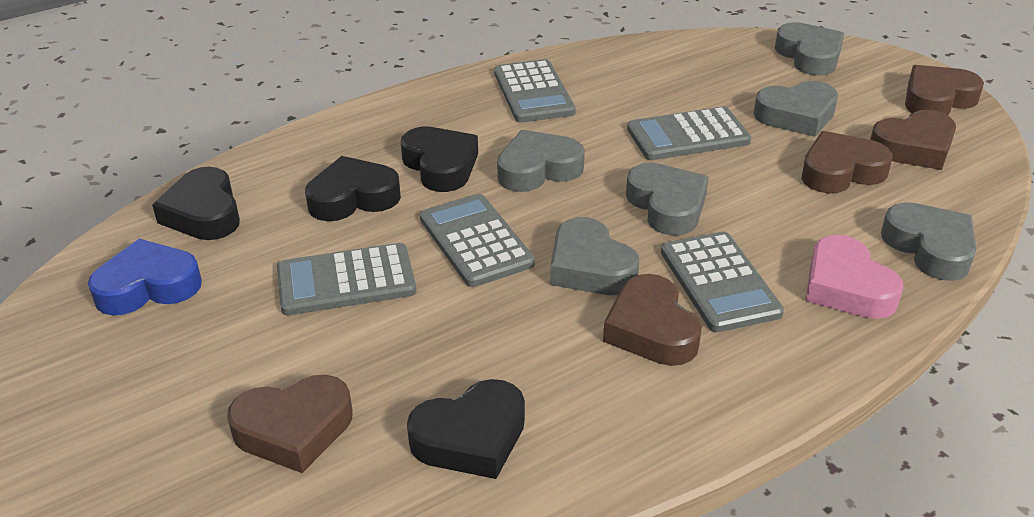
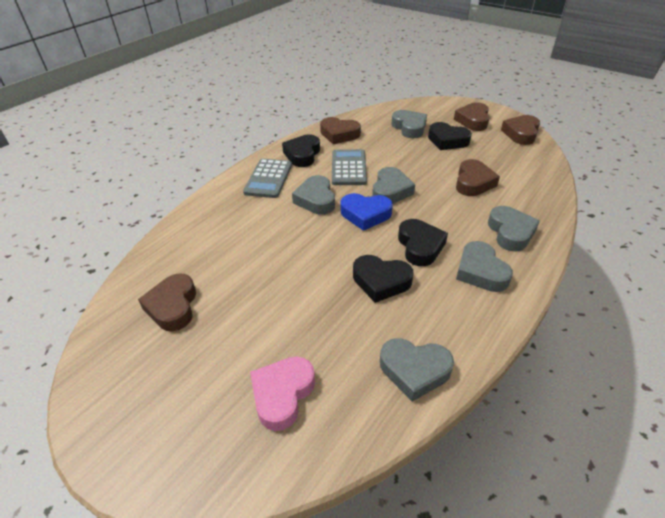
grey calculator: 5 -> 2

